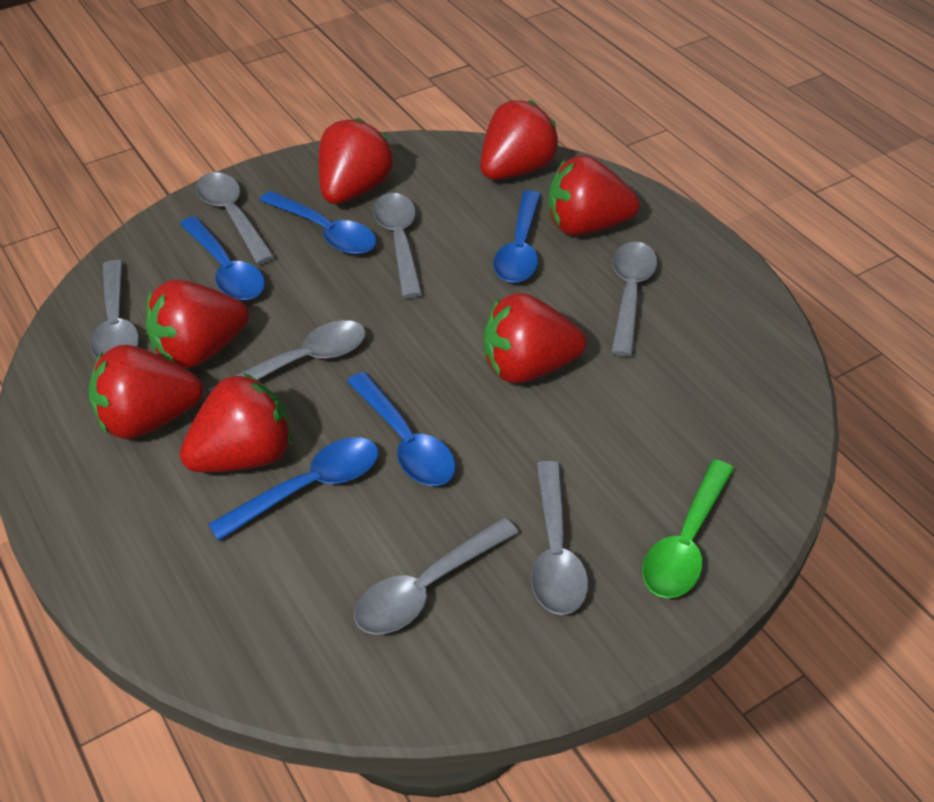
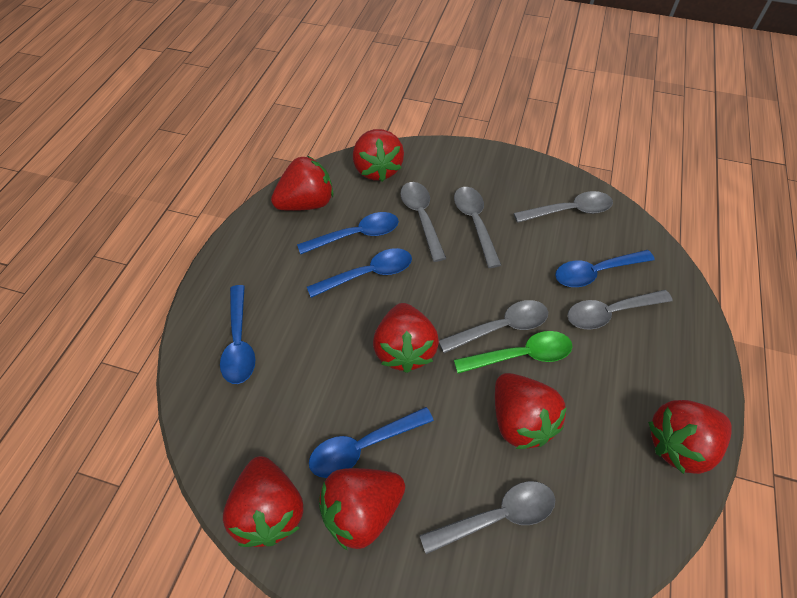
grey spoon: 7 -> 6

